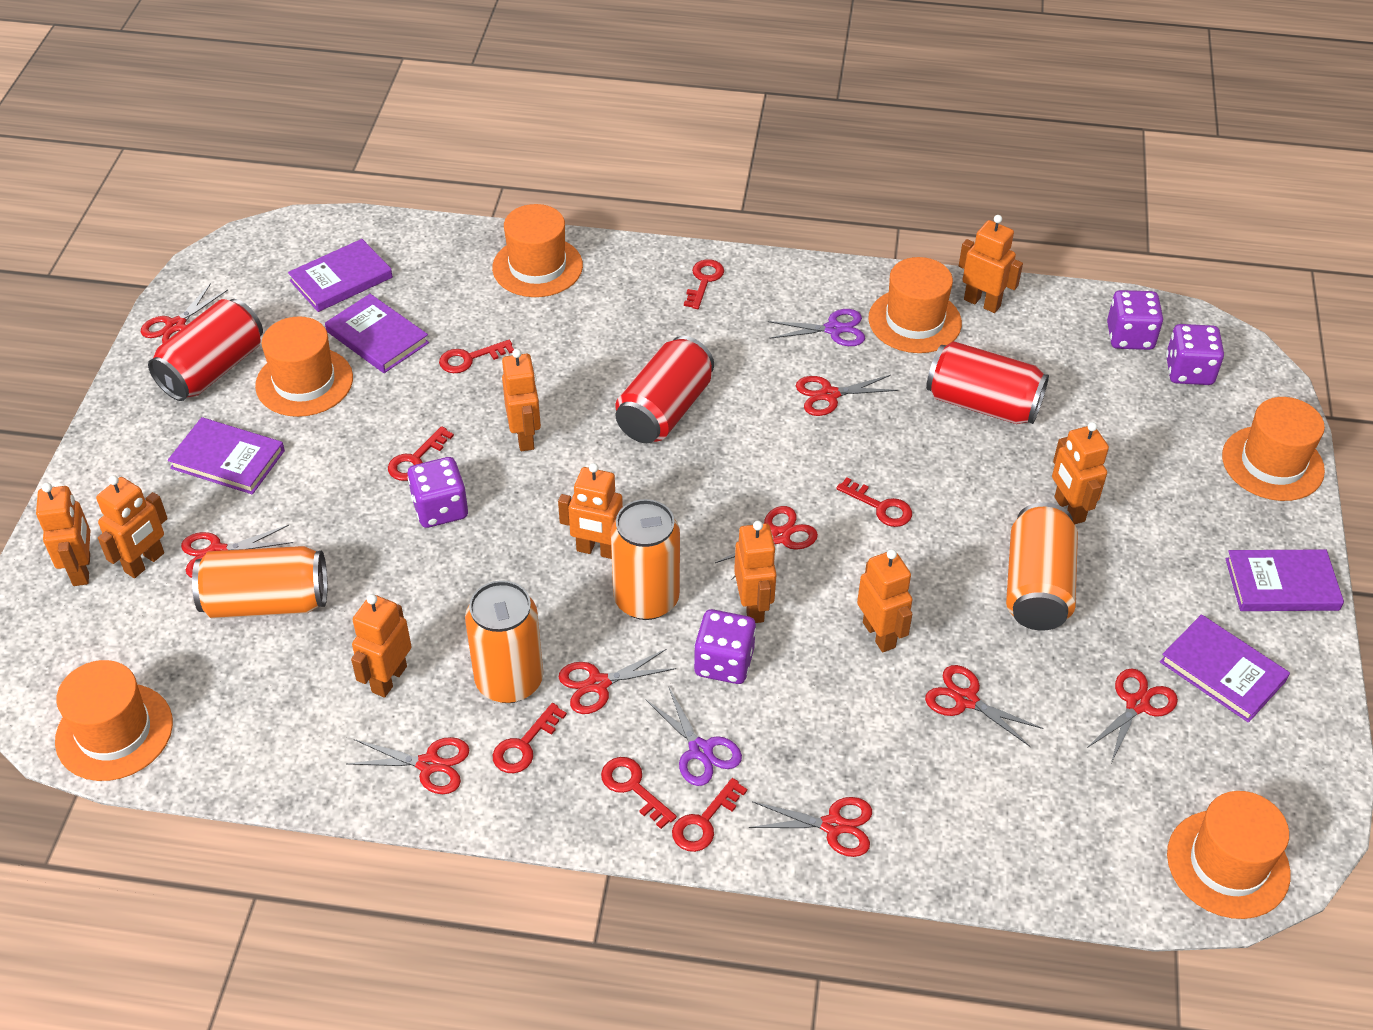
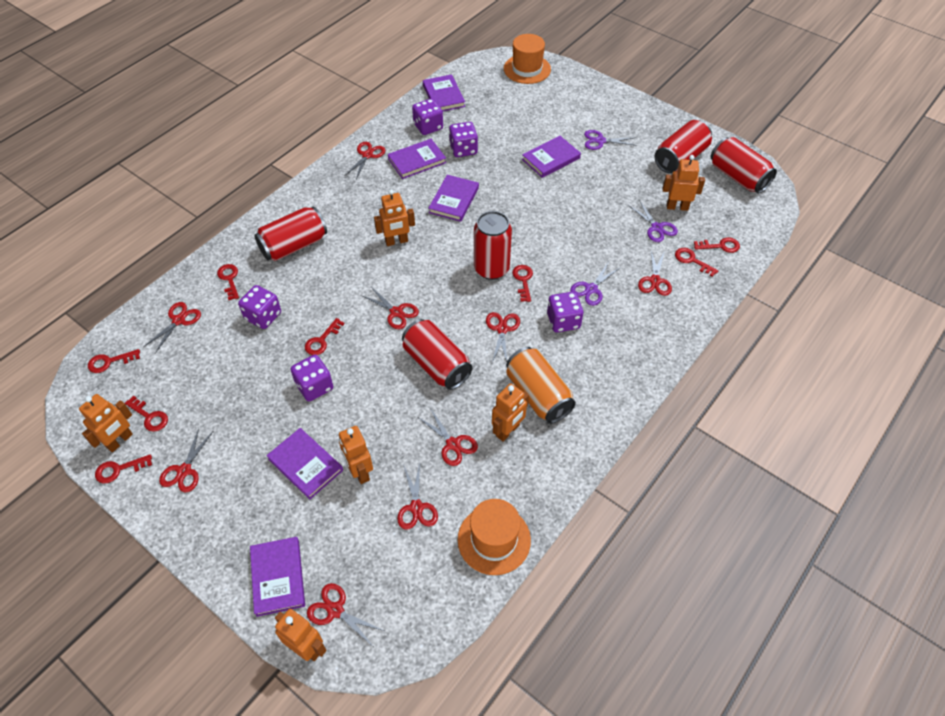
orange can: 4 -> 1
orange hat: 6 -> 2
orange robot: 9 -> 6
purple book: 5 -> 6
purple dice: 4 -> 5
purple scissors: 2 -> 3
red can: 3 -> 5
red key: 7 -> 8

